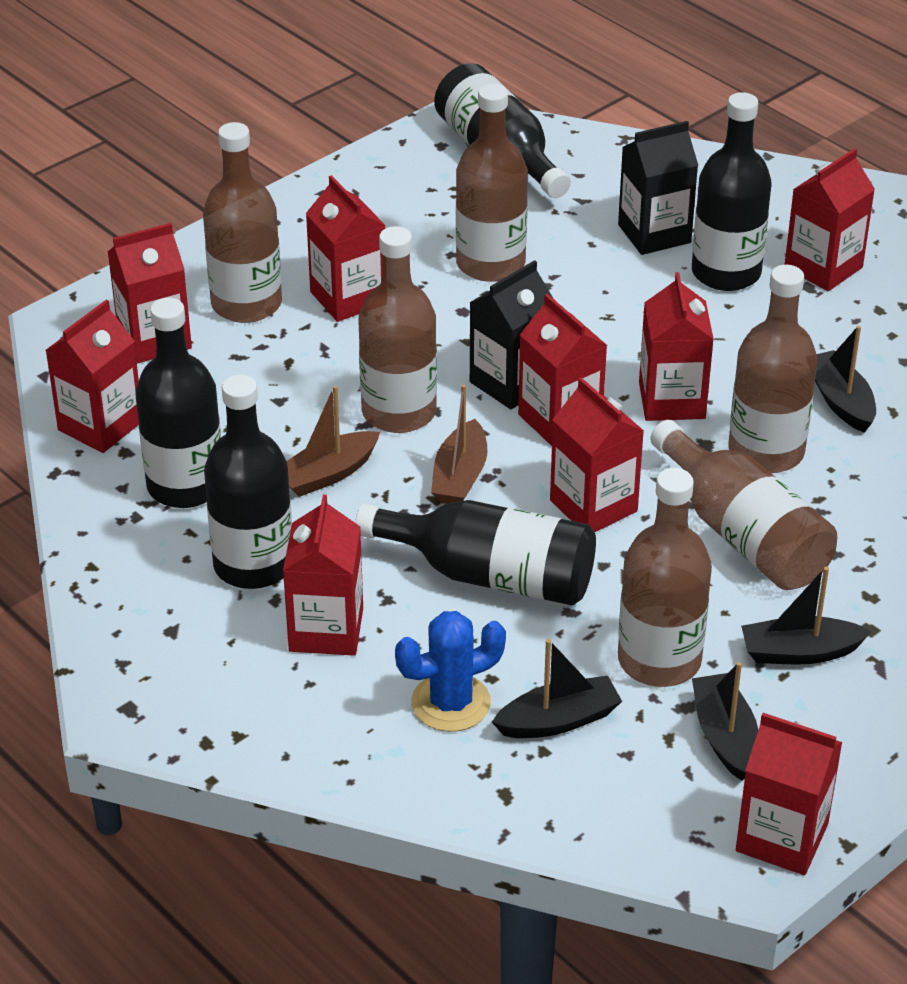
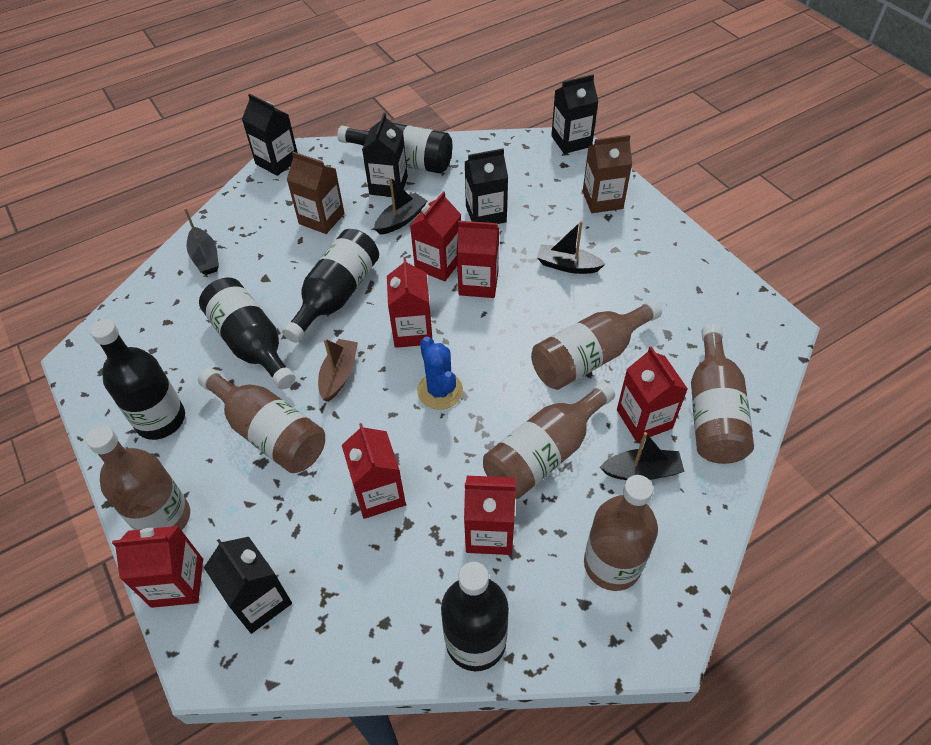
black carton: 2 -> 5
brown boat: 2 -> 1
brown carton: 0 -> 2
red carton: 9 -> 7

